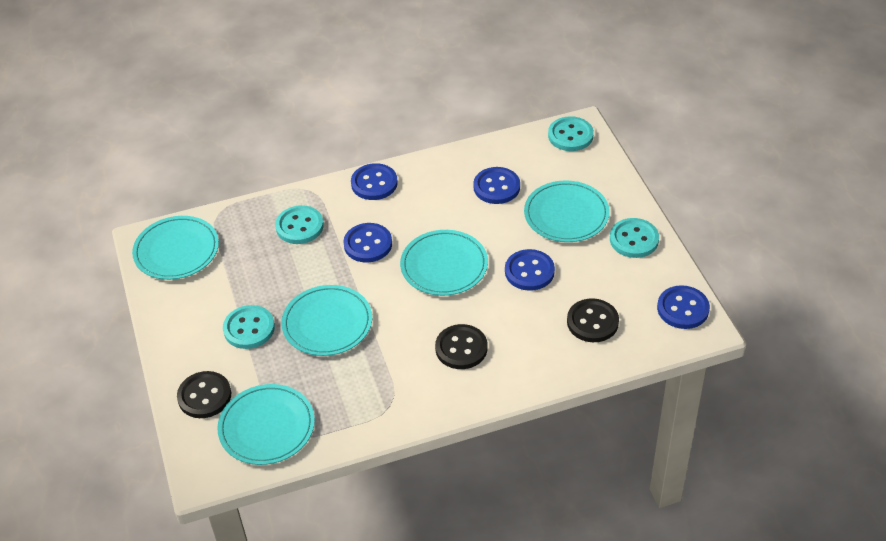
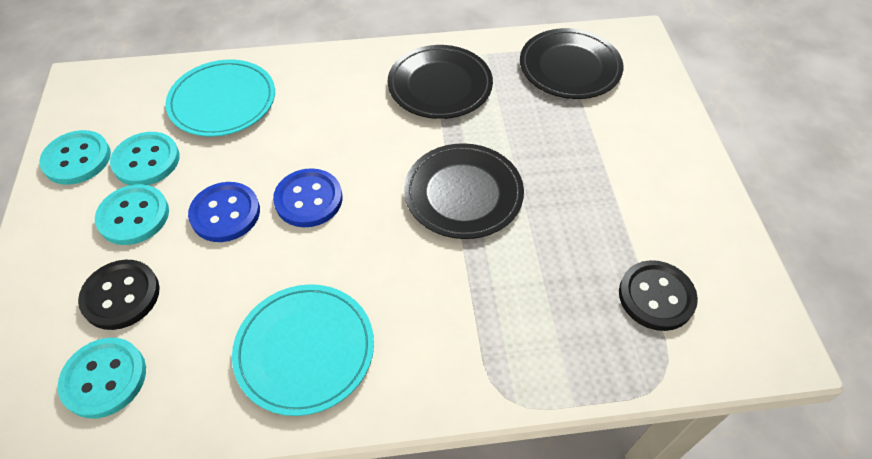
black button: 3 -> 2
black plate: 0 -> 3
blue button: 5 -> 2
turquoise plate: 5 -> 2

